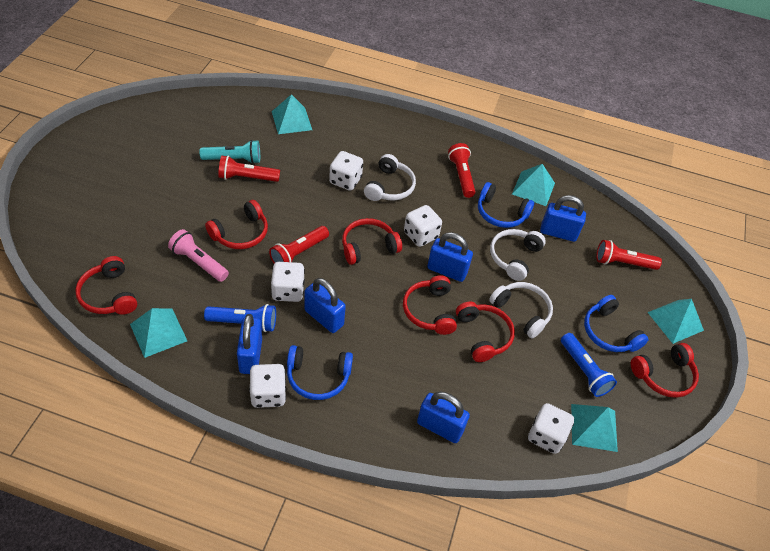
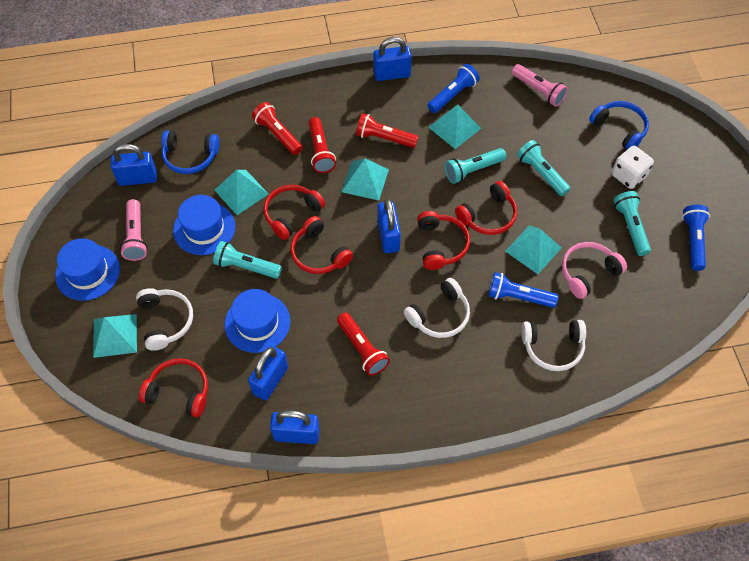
blue flashlight: 2 -> 3
blue hat: 0 -> 3
blue headphones: 3 -> 2
pink flashlight: 1 -> 2
pink headphones: 0 -> 1
red headphones: 6 -> 5
turquoise flashlight: 1 -> 4
white dice: 5 -> 1

